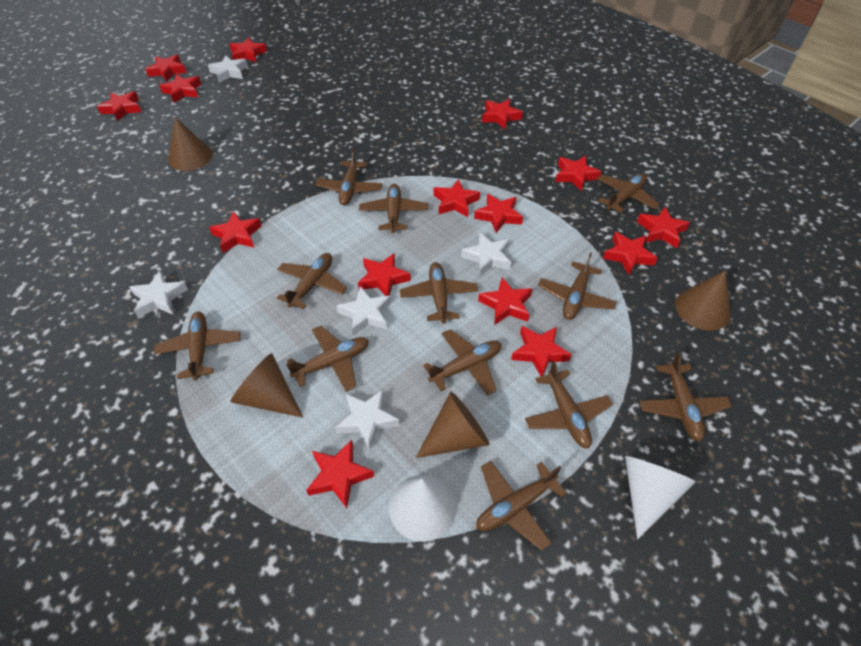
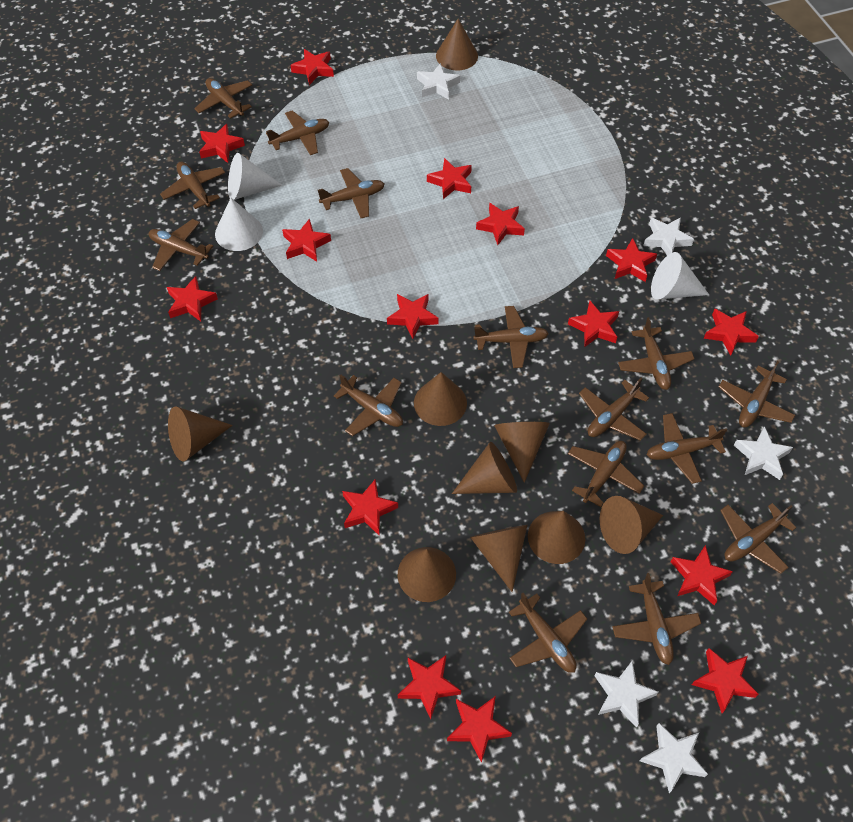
brown cone: 4 -> 9
brown plane: 12 -> 15
white cone: 2 -> 3

